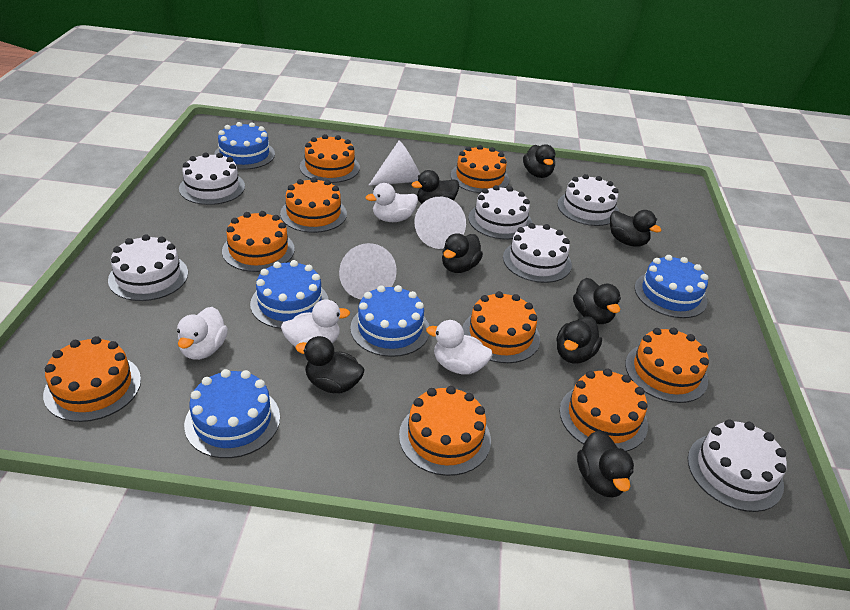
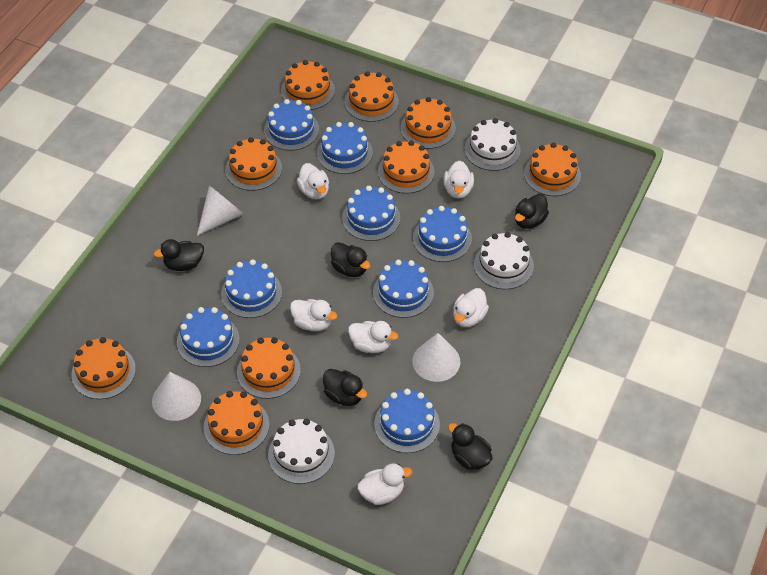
black duck: 8 -> 5
blue cake: 5 -> 8
white cake: 6 -> 3
white duck: 4 -> 6

